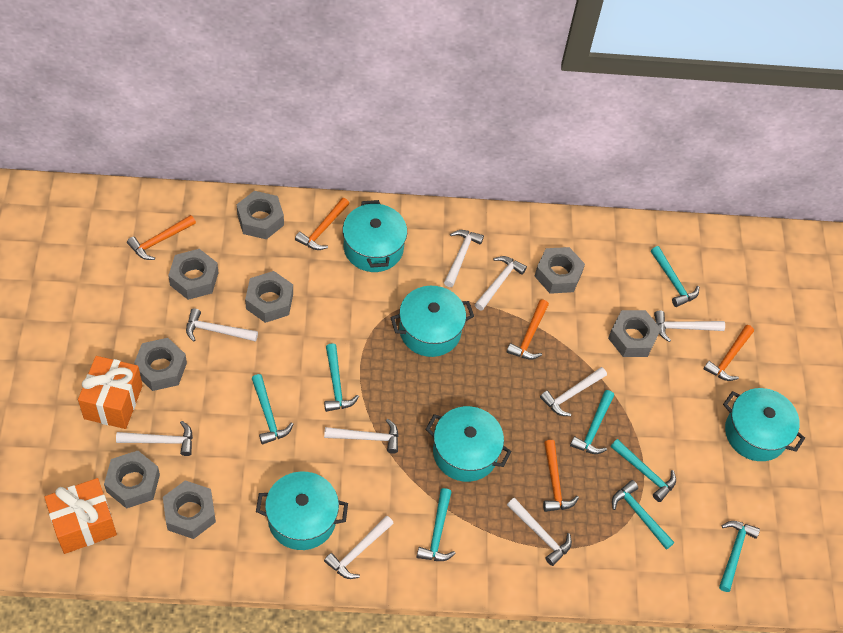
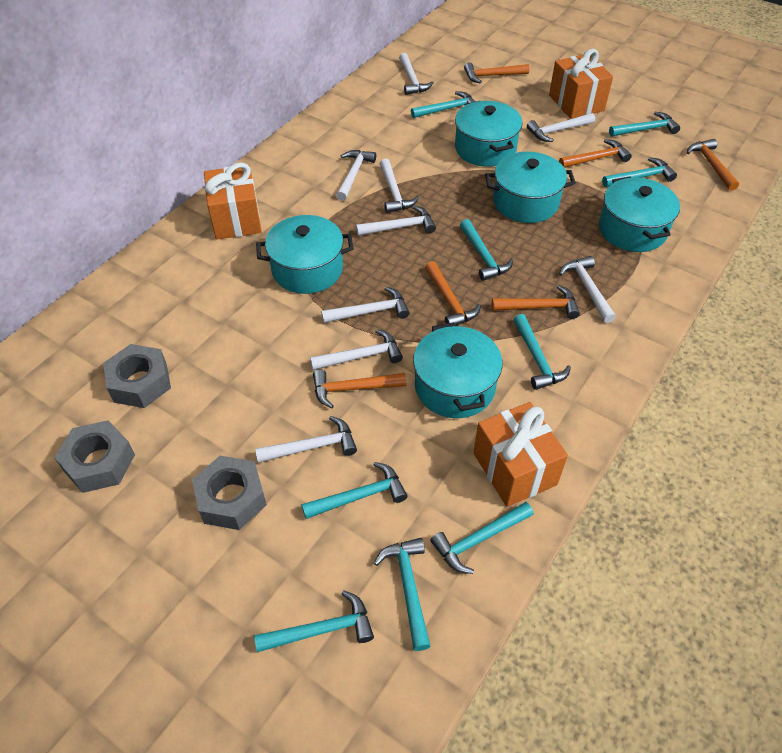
grey nut: 8 -> 3
orange gift: 2 -> 3
orange hammer: 5 -> 6
turquoise hammer: 8 -> 9

